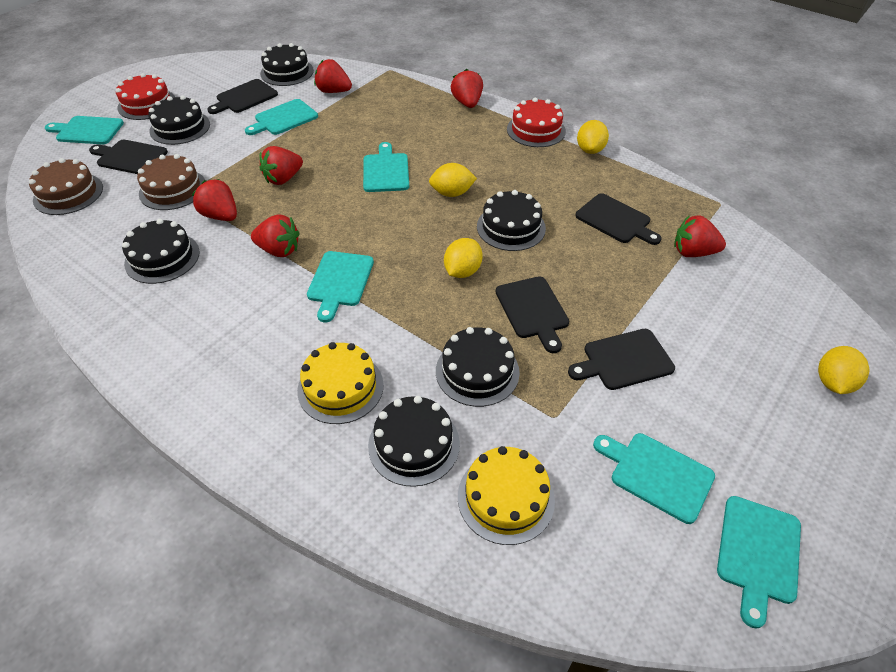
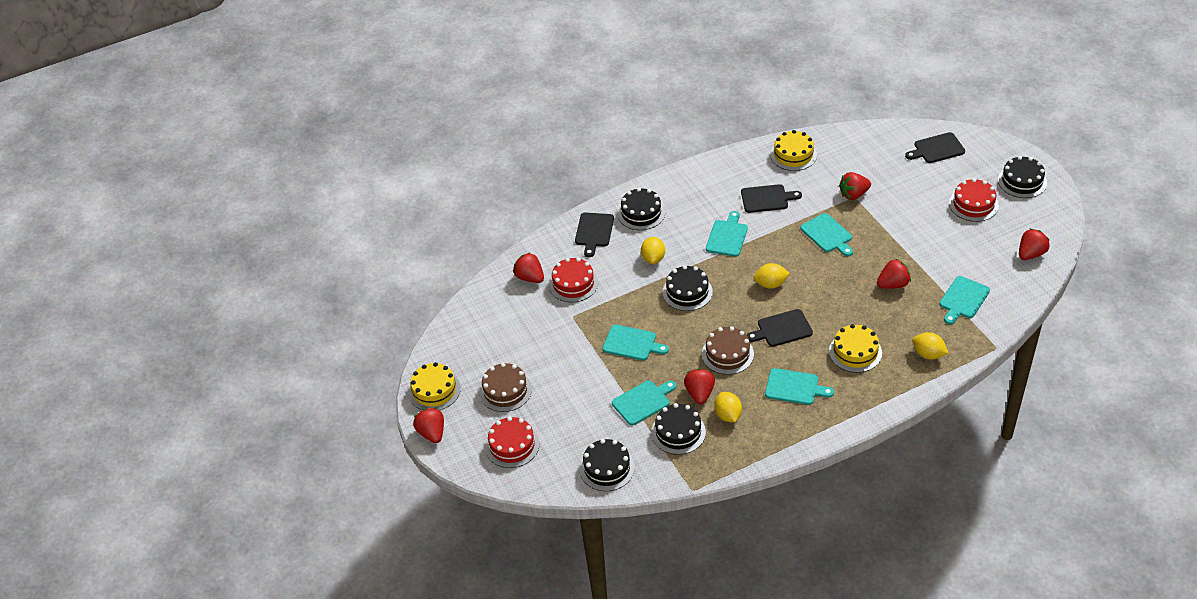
black cake: 6 -> 5
black cutting board: 5 -> 4
red cake: 2 -> 3
yellow cake: 2 -> 3

